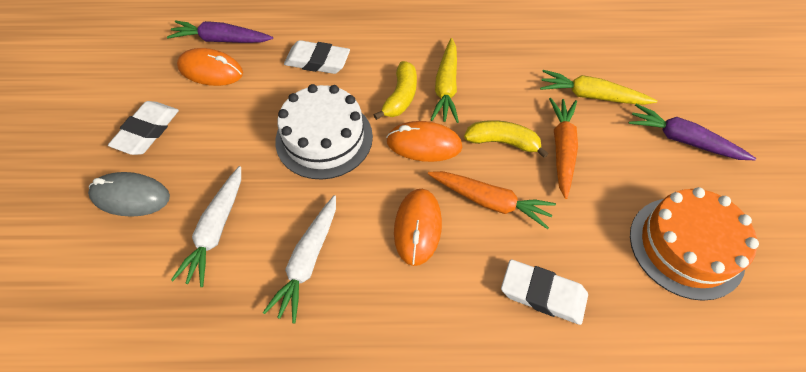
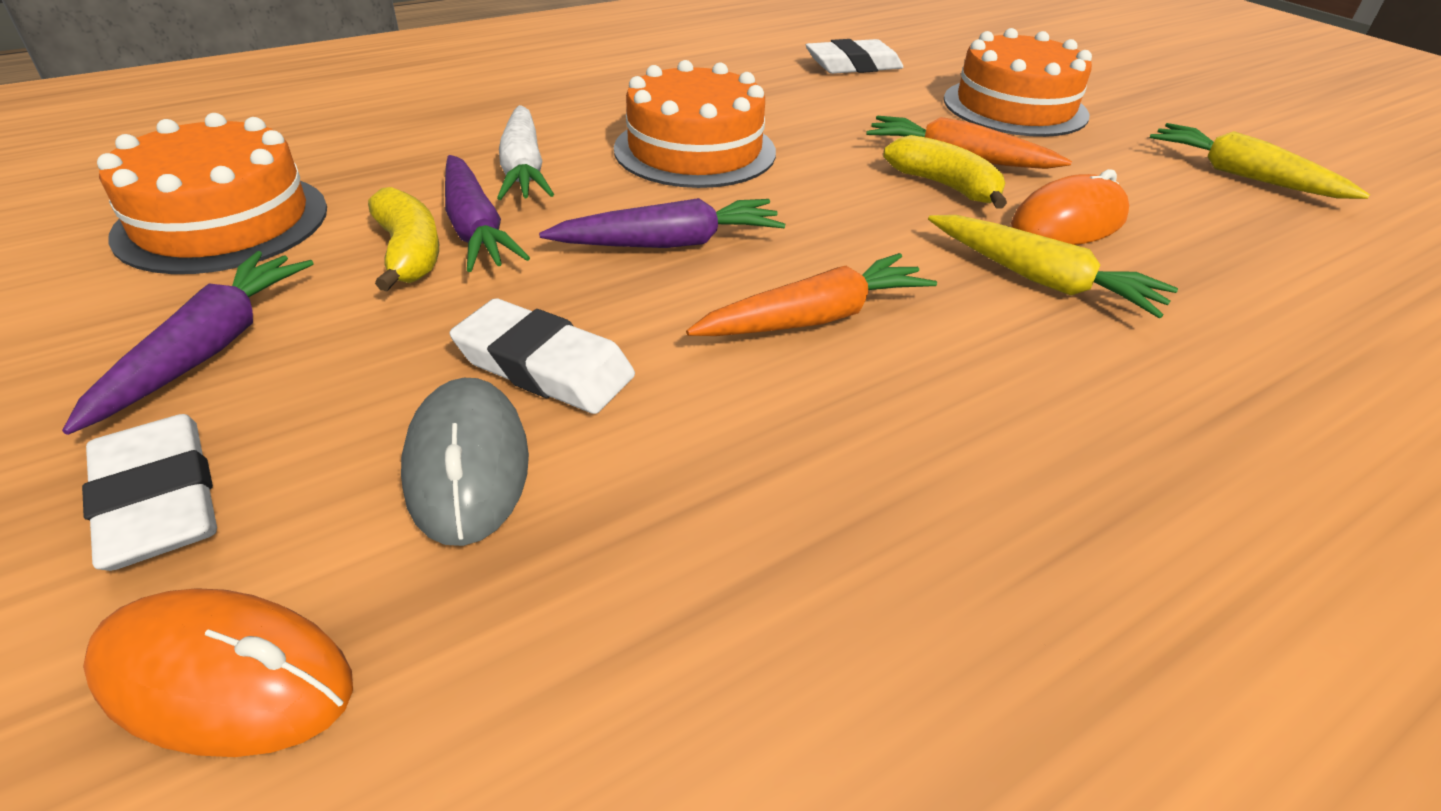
orange cake: 1 -> 3
orange mouse: 3 -> 2
purple carrot: 2 -> 3
white cake: 1 -> 0
white carrot: 2 -> 1

